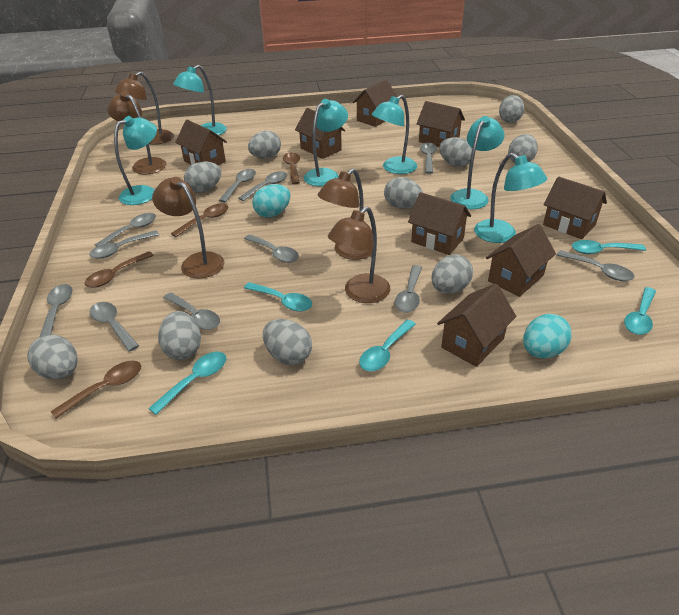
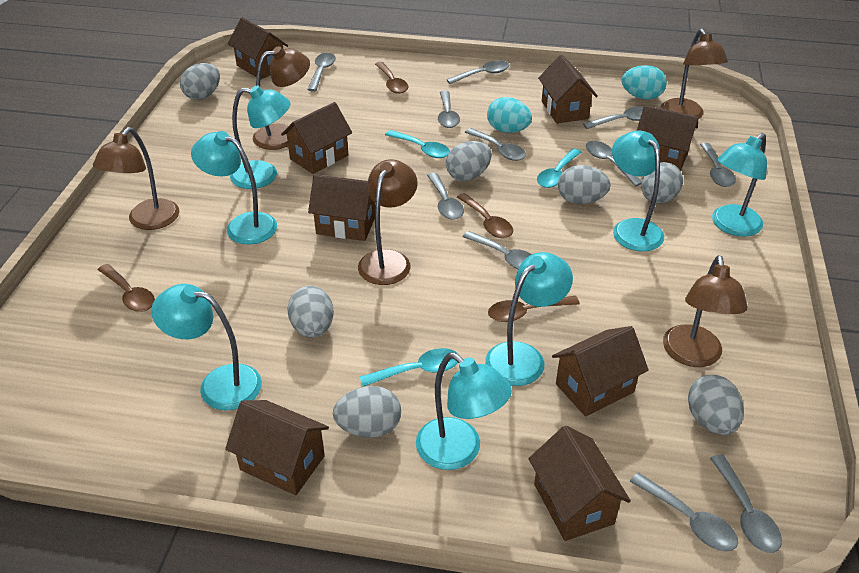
grey egg: 10 -> 7
turquoise lamp: 6 -> 7
turquoise spoon: 5 -> 3

